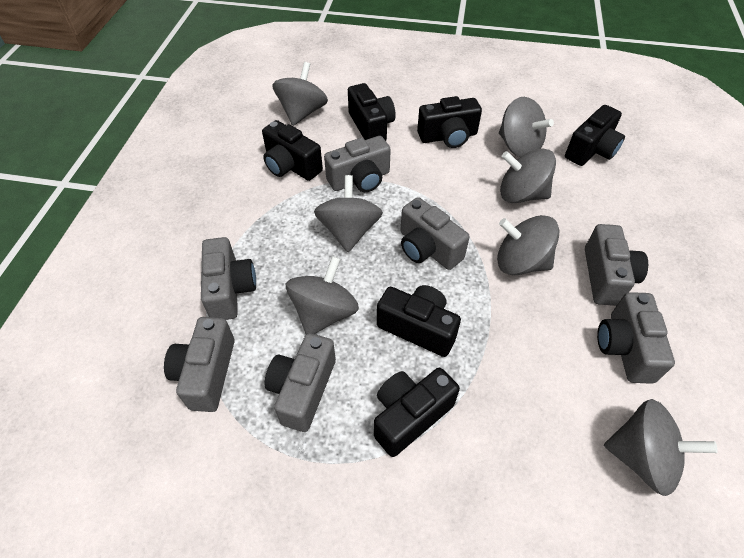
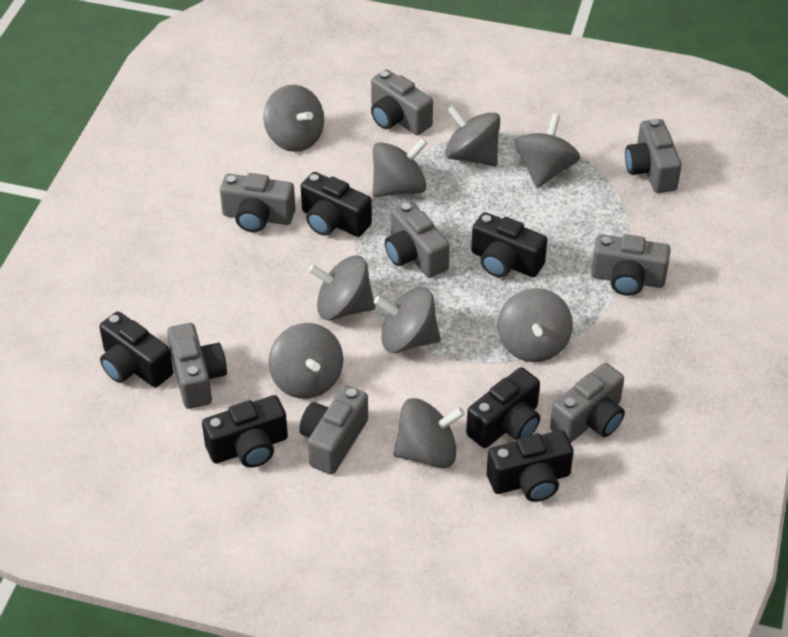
grey camera: 7 -> 8
grey spinning top: 7 -> 9

